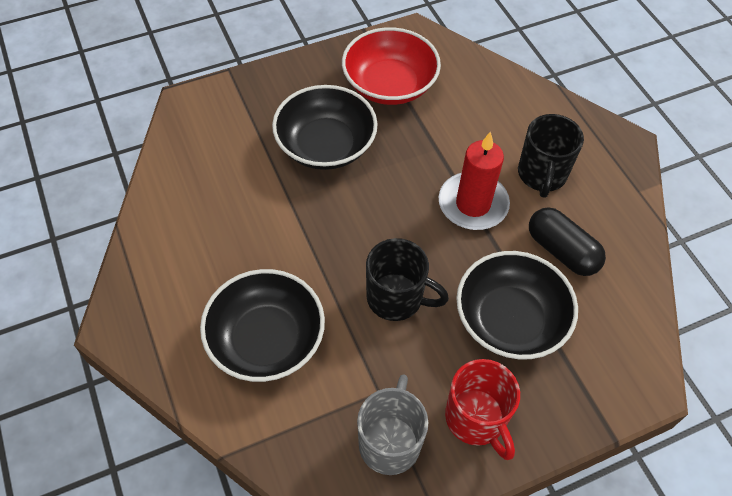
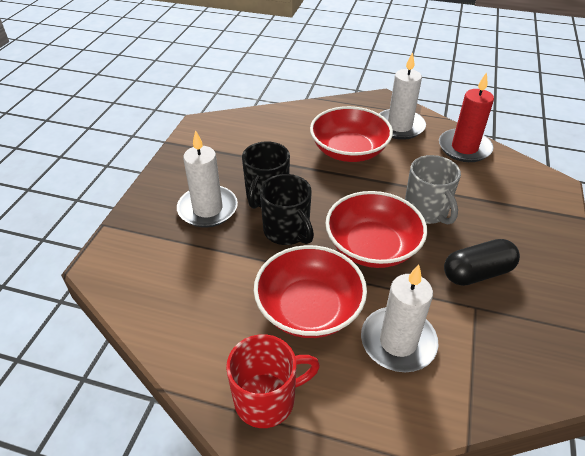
black bowl: 3 -> 0
red bowl: 1 -> 3
white candle: 0 -> 3

